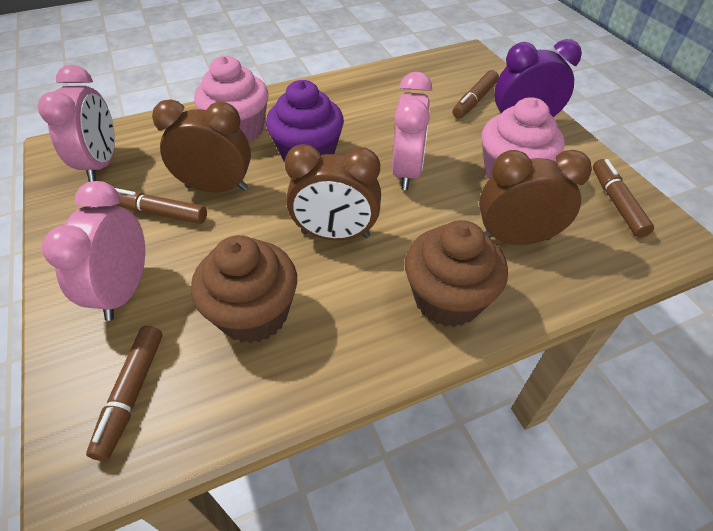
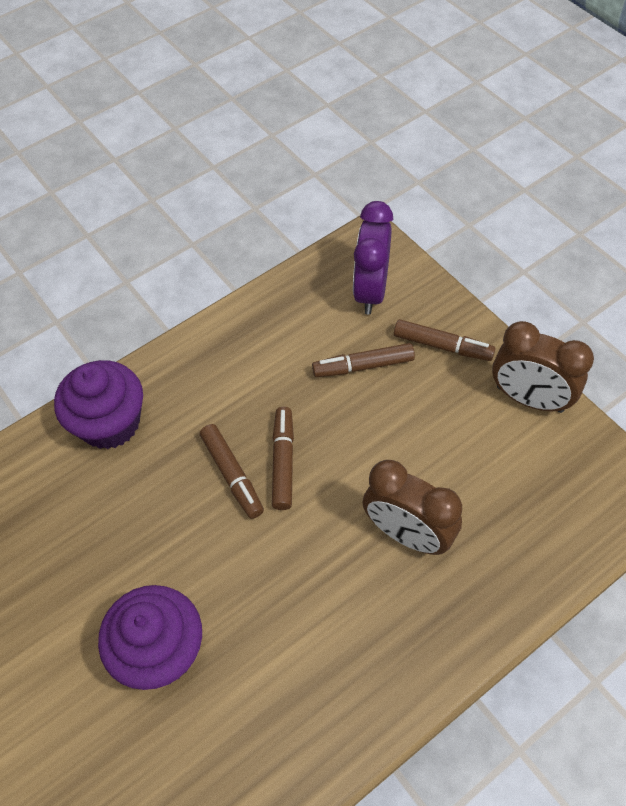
brown clock: 3 -> 2
brown cupcake: 2 -> 0
pink clock: 3 -> 0
pink cupcake: 2 -> 0
purple cupcake: 1 -> 2

